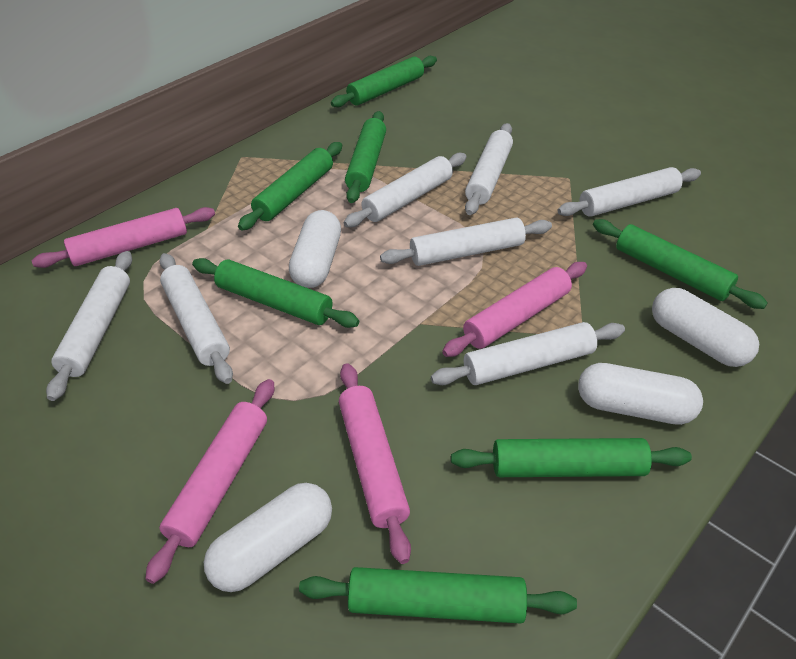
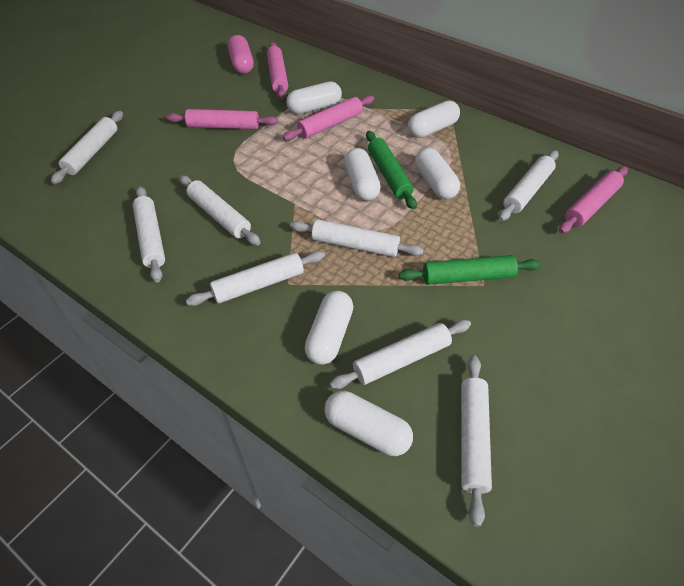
green rolling pin: 7 -> 2
pink capsule: 0 -> 1
white capsule: 4 -> 6
white rolling pin: 7 -> 8

